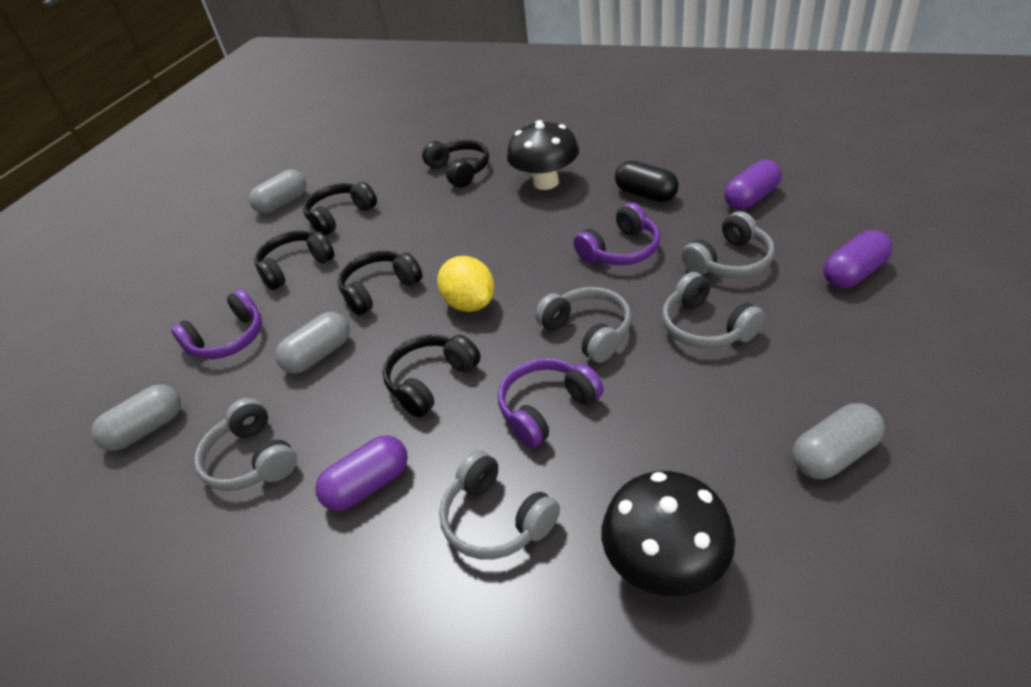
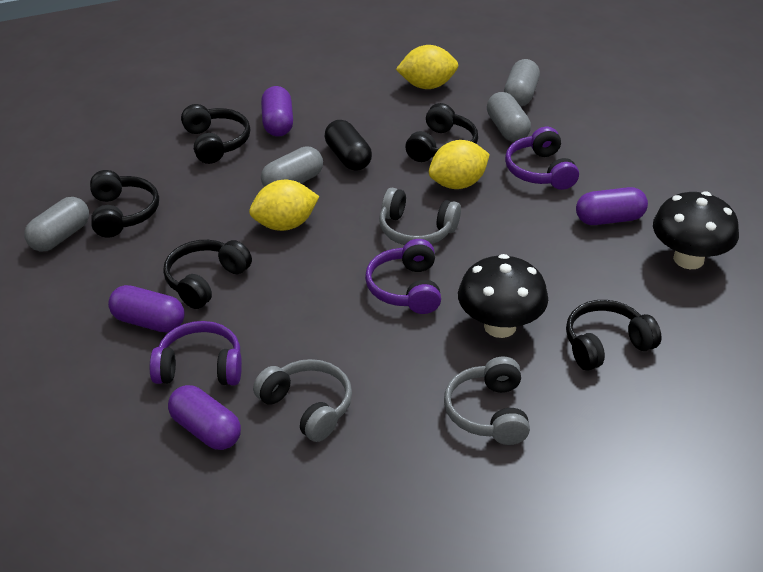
grey headphones: 5 -> 3
purple capsule: 3 -> 4
yellow lemon: 1 -> 3

